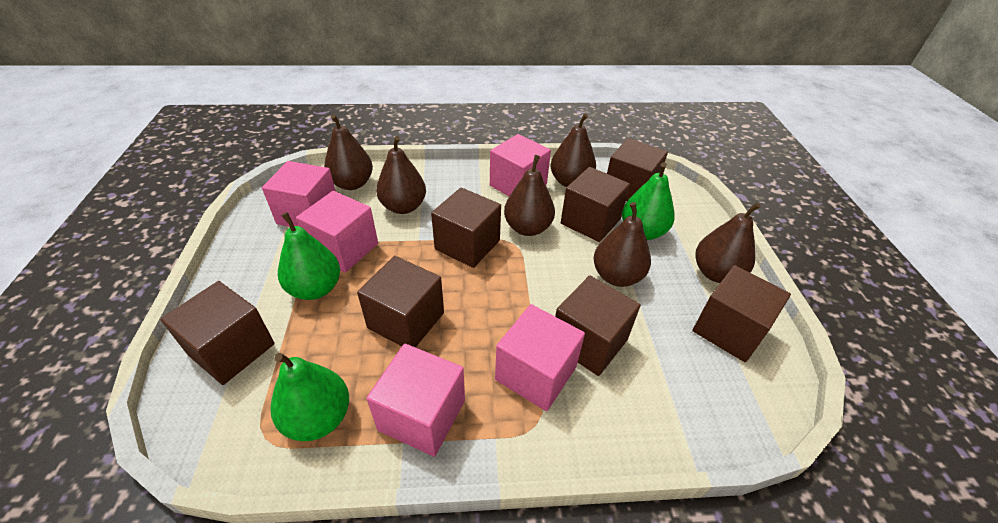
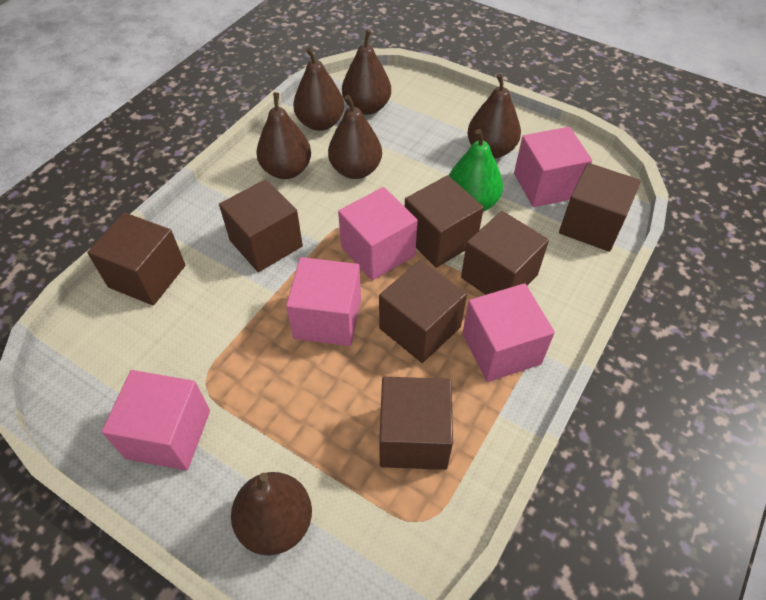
green pear: 3 -> 1

